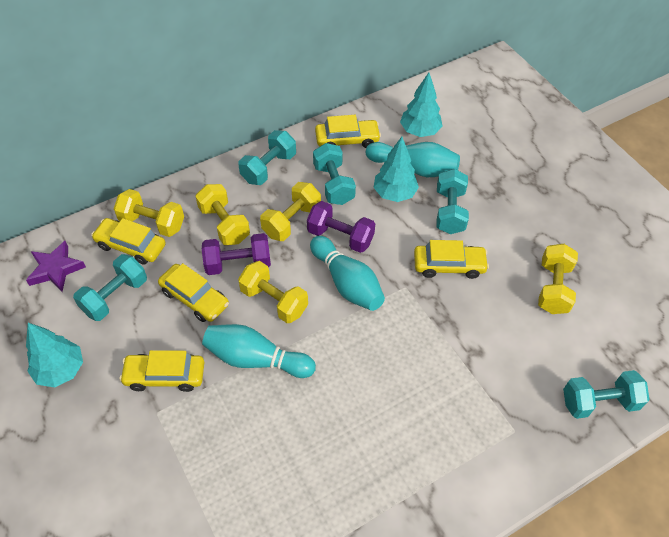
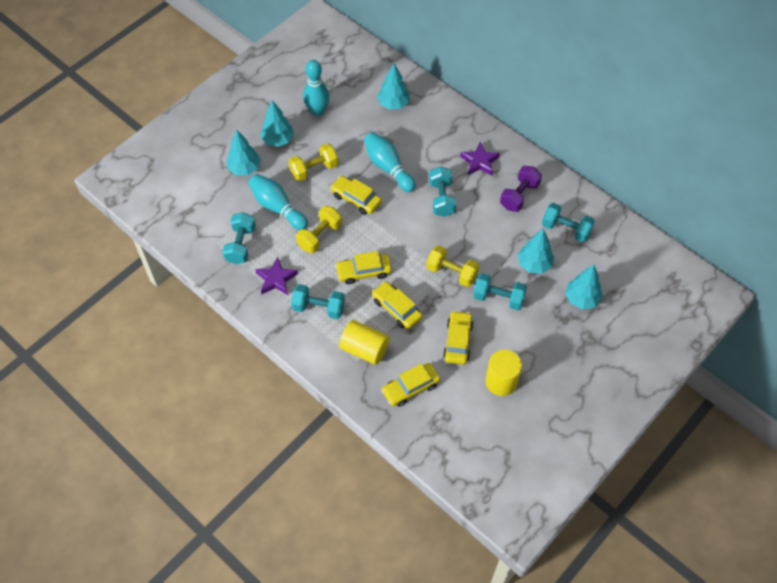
purple dumbbell: 2 -> 1
purple star: 1 -> 2
turquoise tree: 3 -> 5
yellow cylinder: 0 -> 2
yellow dumbbell: 5 -> 3

